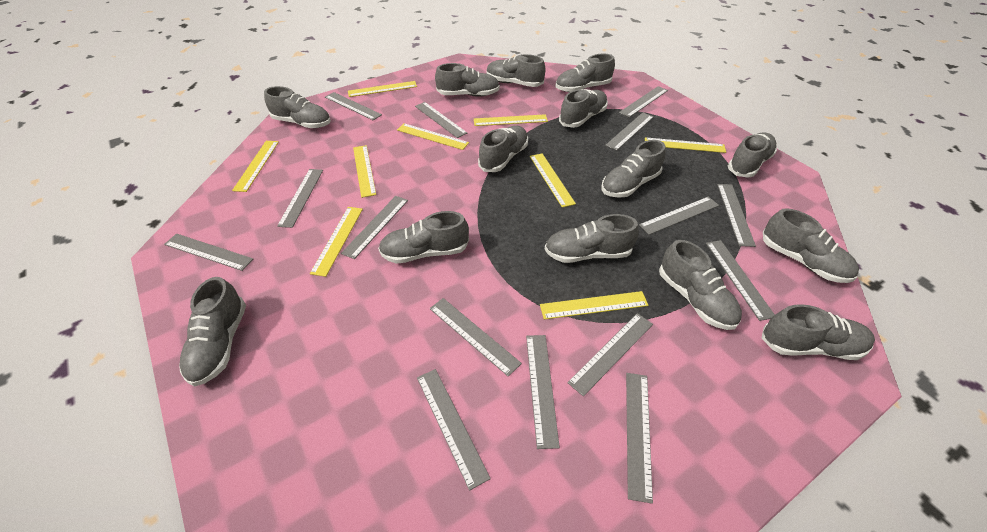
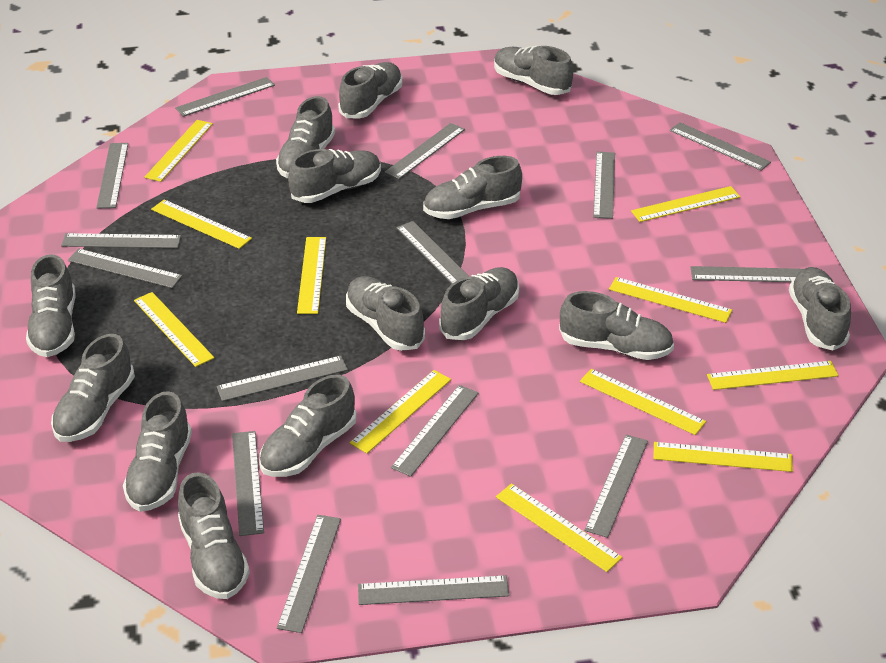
yellow ruler: 9 -> 11

